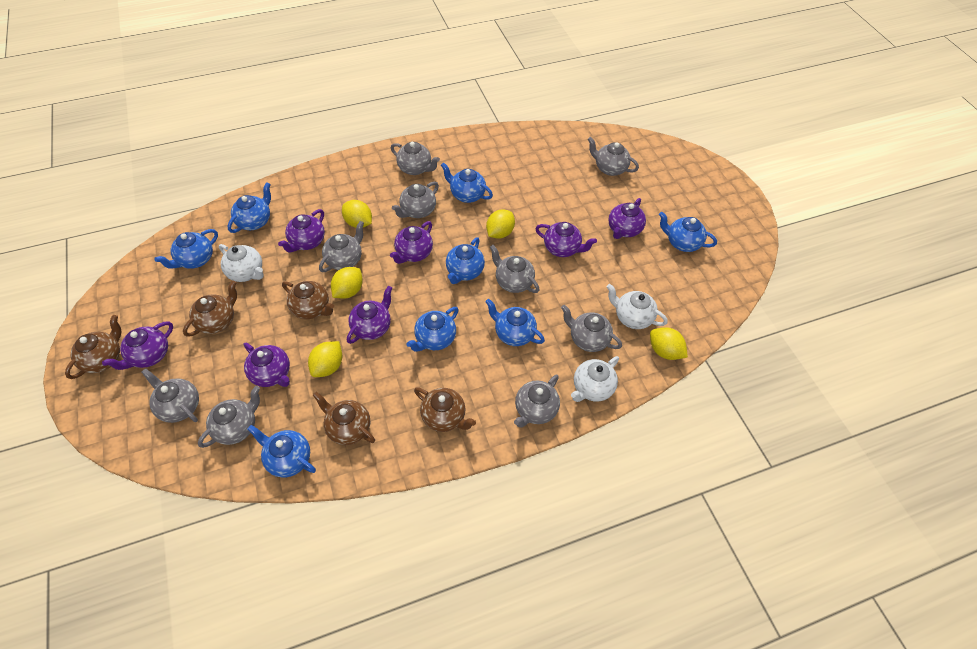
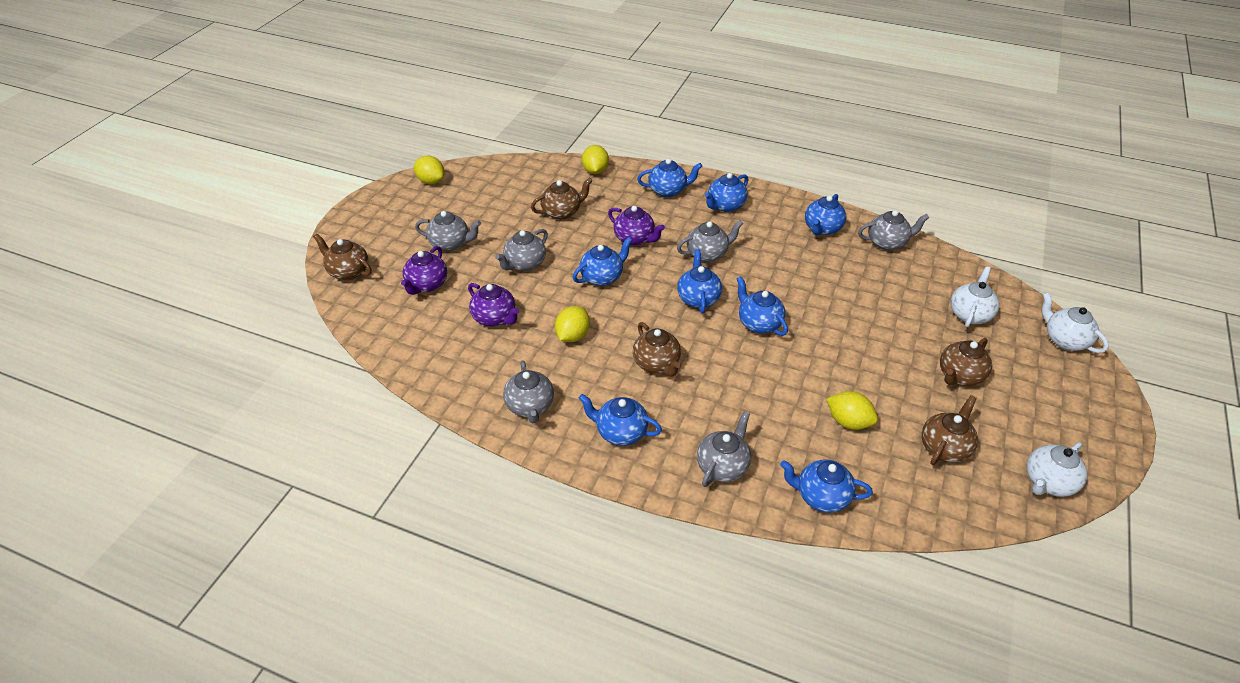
grey teapot: 9 -> 6
purple teapot: 7 -> 3
yellow lemon: 5 -> 4

